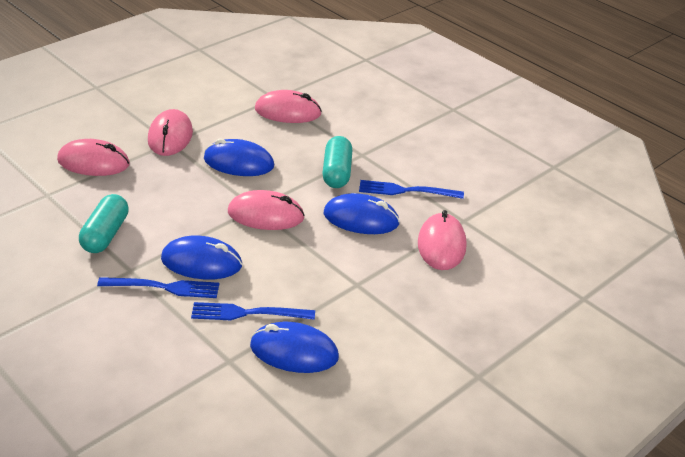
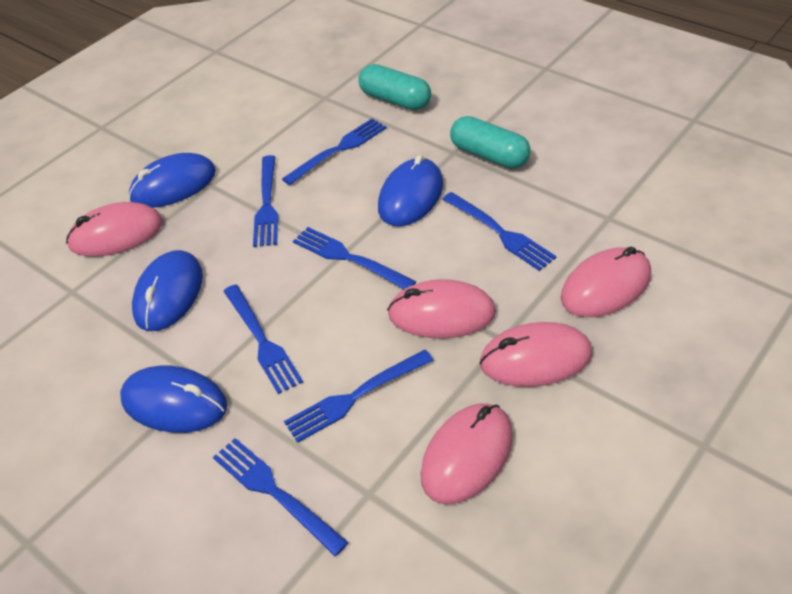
blue fork: 3 -> 7

